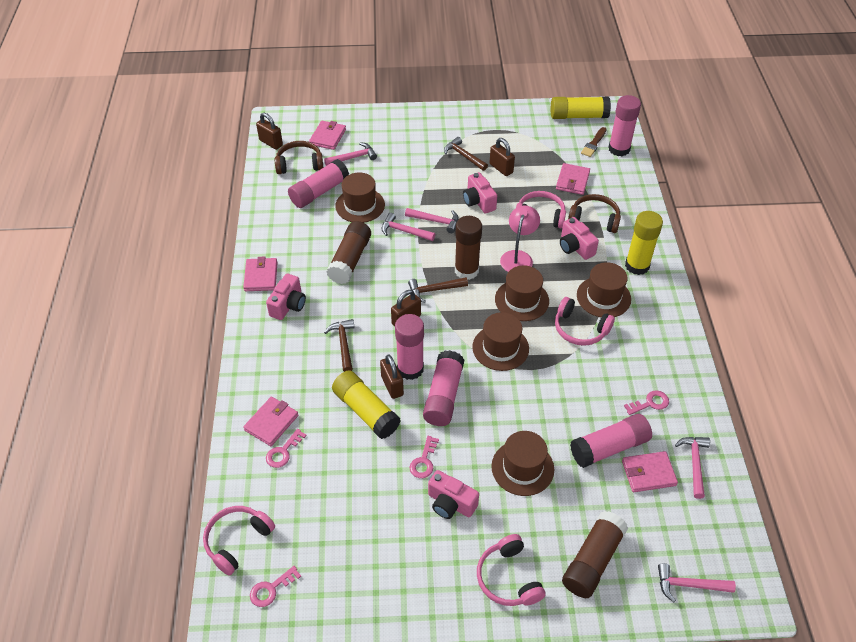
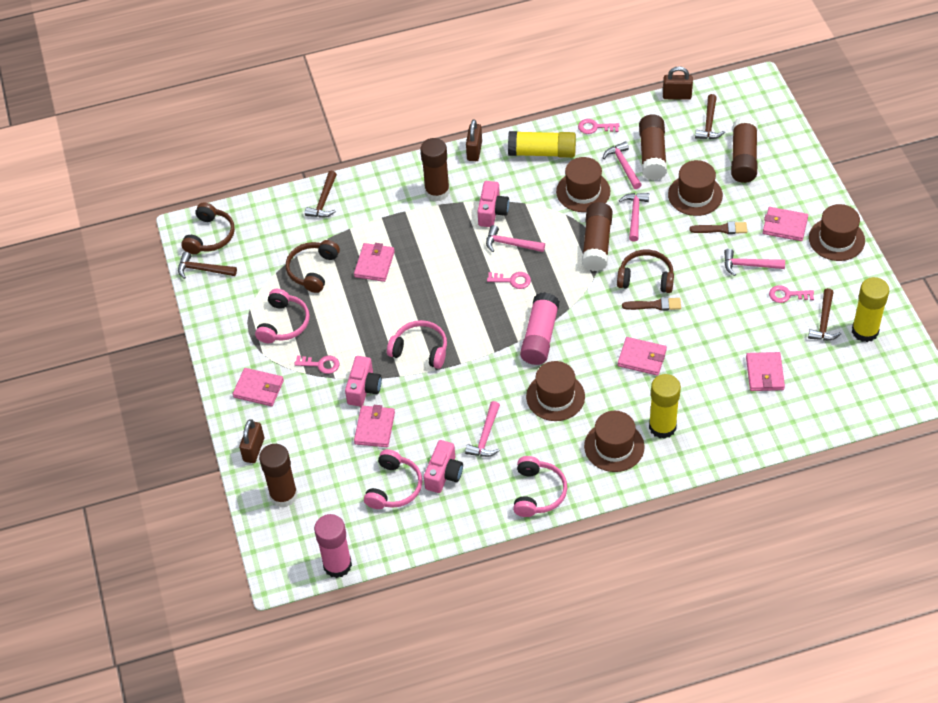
brown brush: 1 -> 2
brown glue stick: 3 -> 5
brown hammer: 3 -> 4
brown headphones: 2 -> 3
brown padlock: 4 -> 3
pink camera: 4 -> 3
pink glue stick: 5 -> 2
pink lamp: 1 -> 0
pink wallet: 5 -> 6

